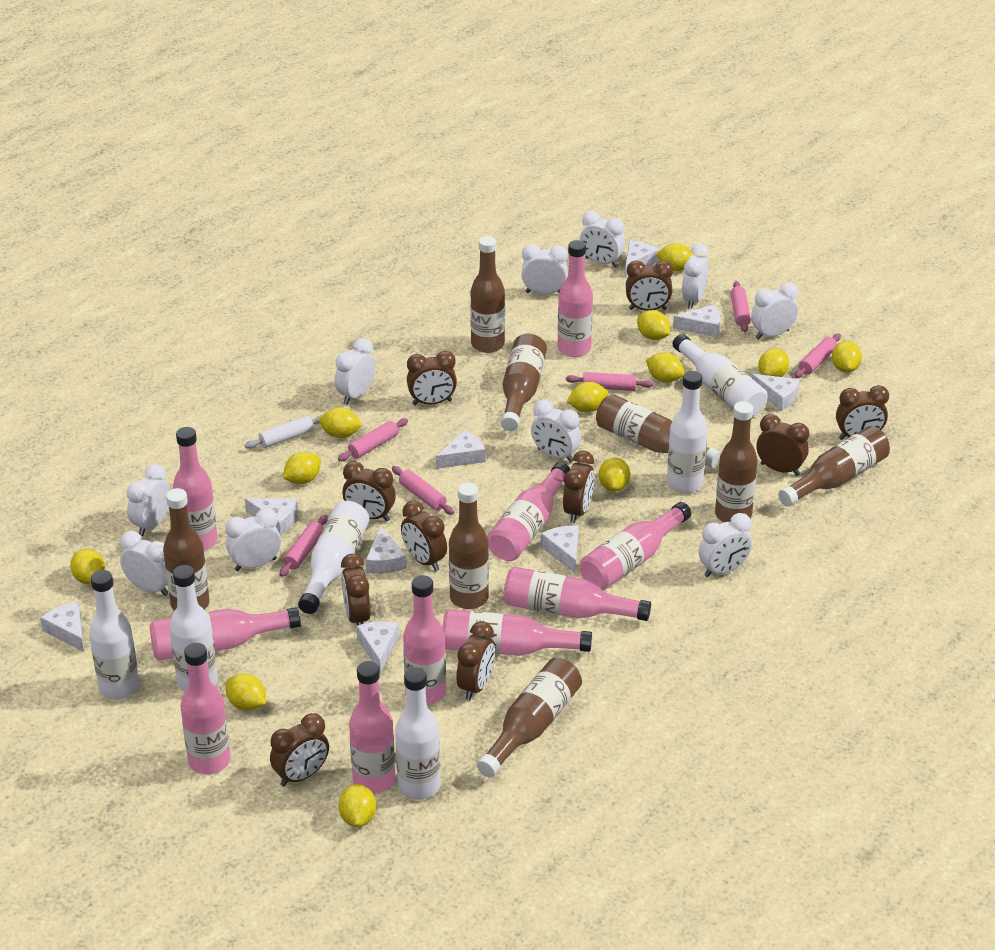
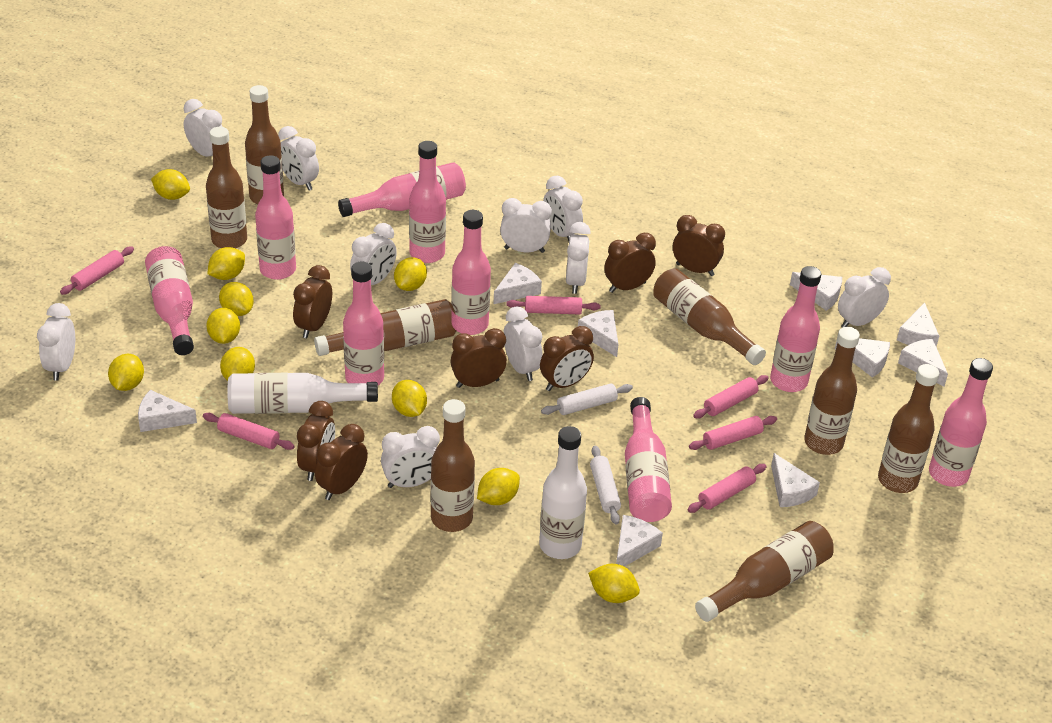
brown clock: 10 -> 7
pink bottle: 10 -> 9
white bottle: 6 -> 2
white rolling pin: 1 -> 2
yellow lemon: 12 -> 10

